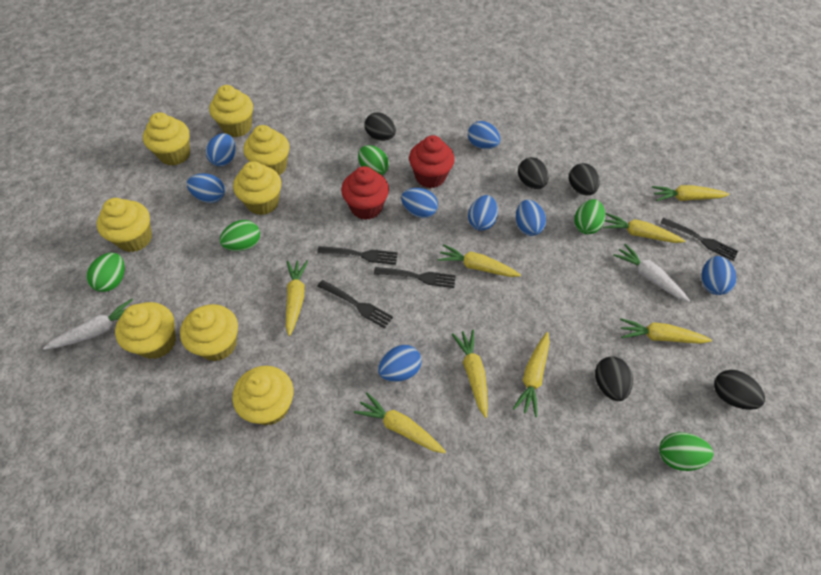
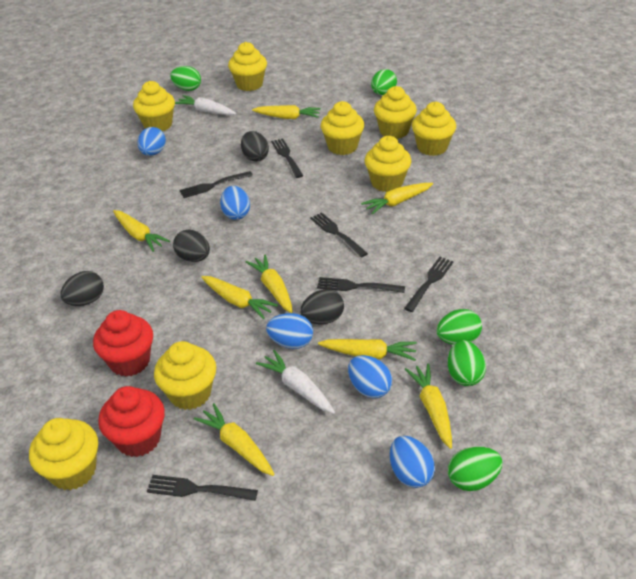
black egg: 5 -> 4
black fork: 4 -> 6
blue egg: 8 -> 5

